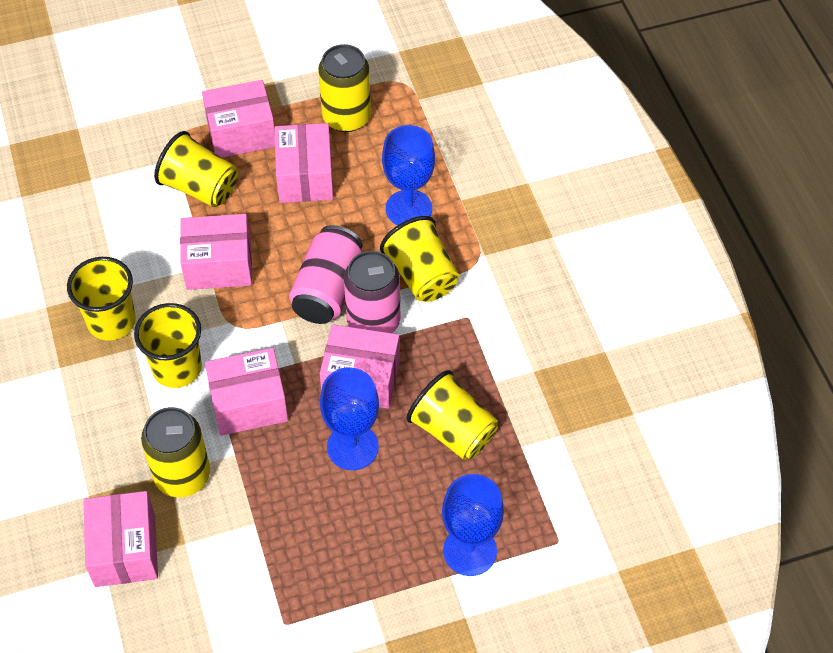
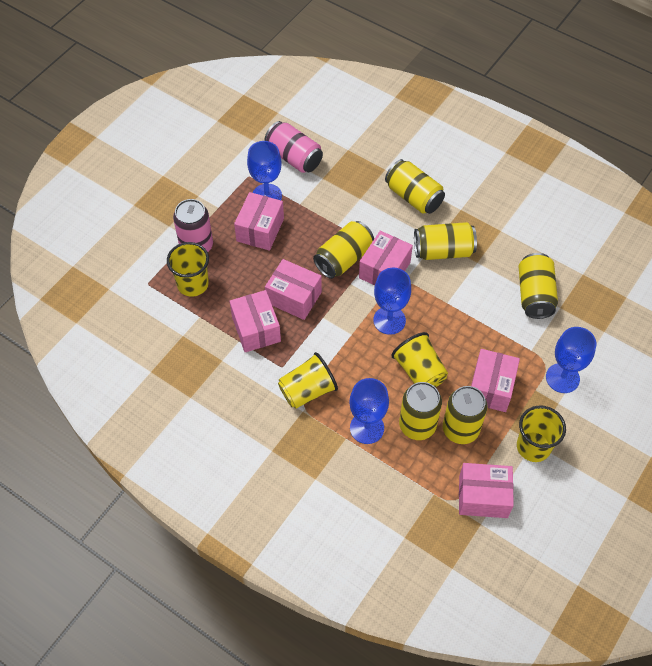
blue goblet: 3 -> 4
yellow can: 2 -> 6
yellow cup: 5 -> 4

